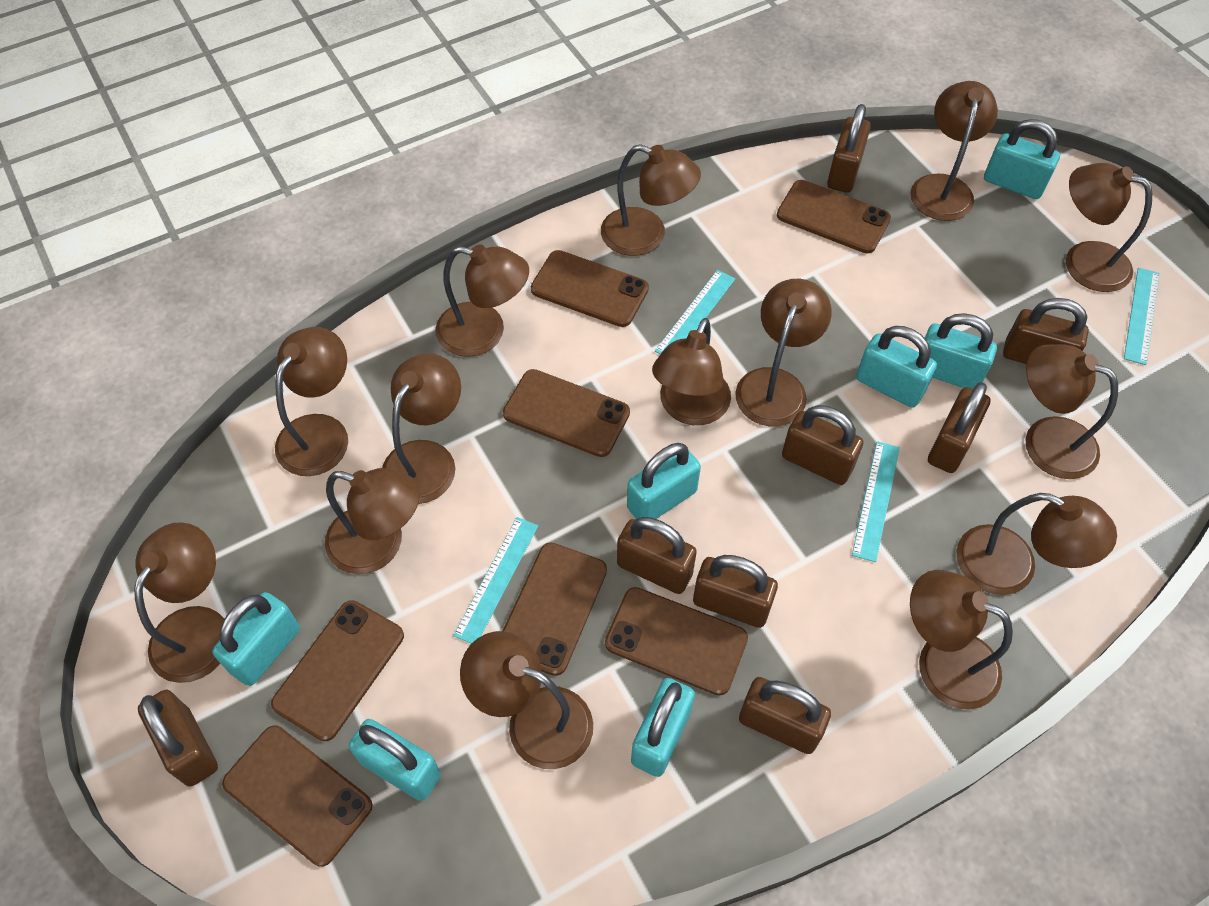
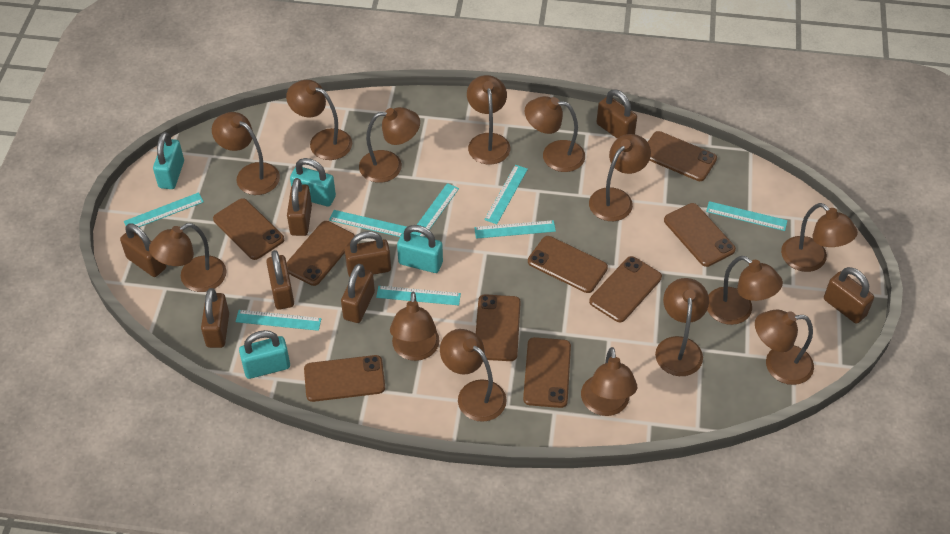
brown phone: 7 -> 9
turquoise padlock: 7 -> 4
turquoise ruler: 4 -> 8

